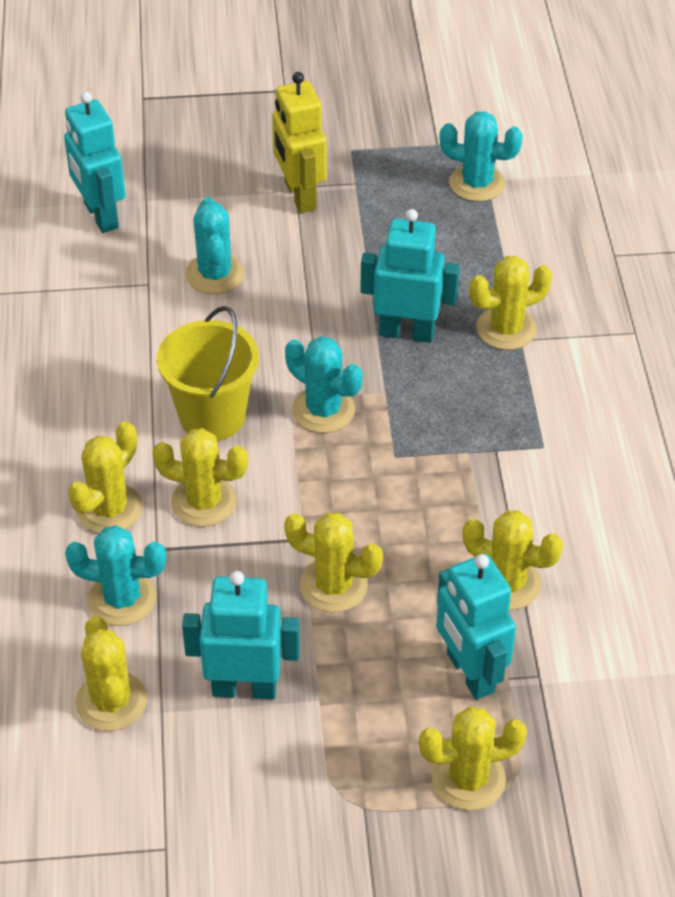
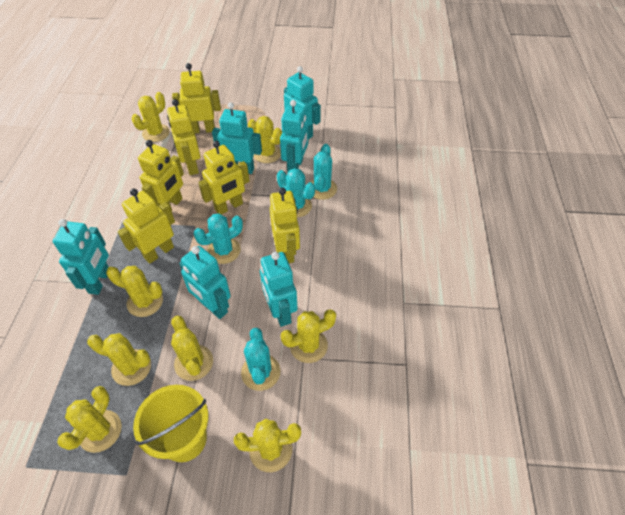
turquoise robot: 4 -> 6
yellow cactus: 7 -> 8
yellow robot: 1 -> 6

